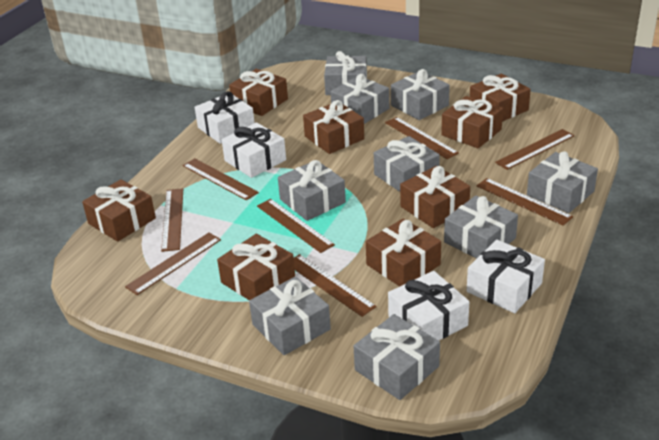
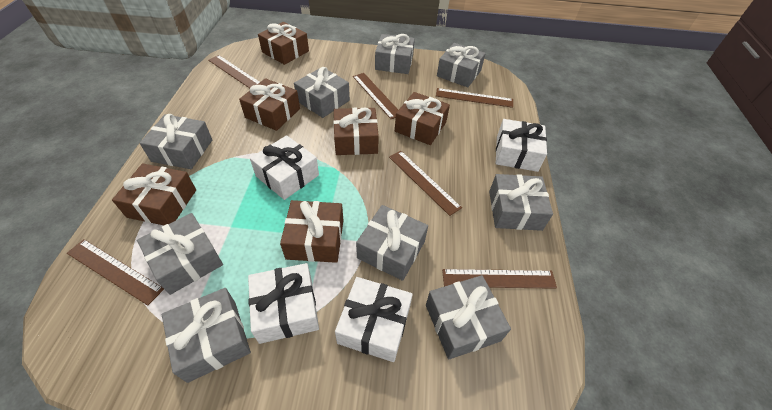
brown gift: 8 -> 6
brown ruler: 8 -> 6

